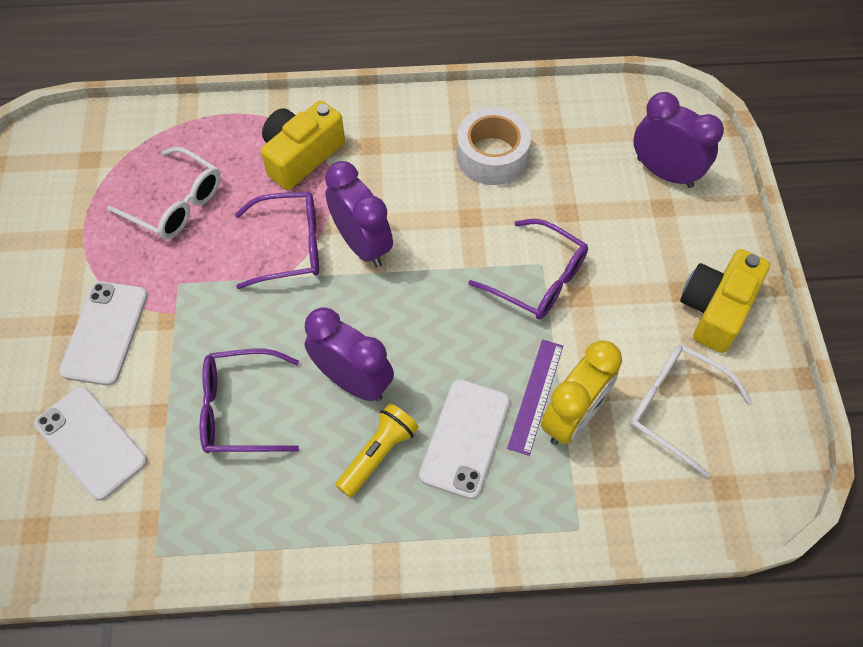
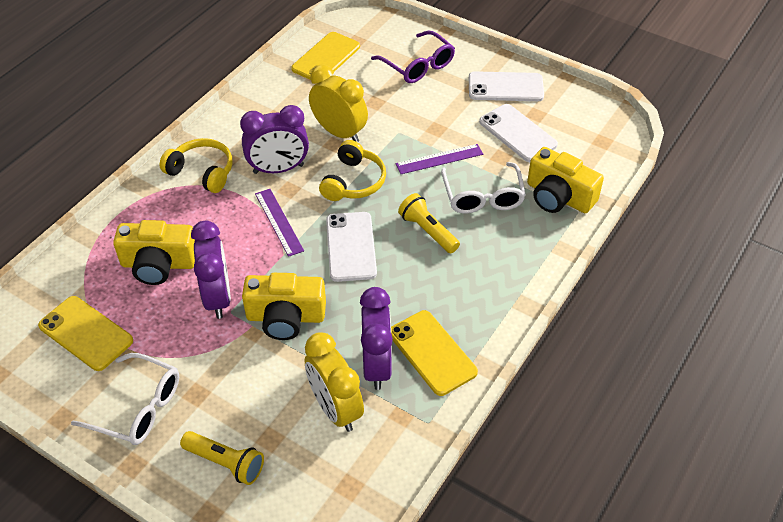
purple glasses: 3 -> 1
purple ruler: 1 -> 2
white tape: 1 -> 0
yellow camera: 2 -> 3
yellow clock: 1 -> 2
yellow flashlight: 1 -> 2
yellow headphones: 0 -> 2
yellow phone: 0 -> 3

